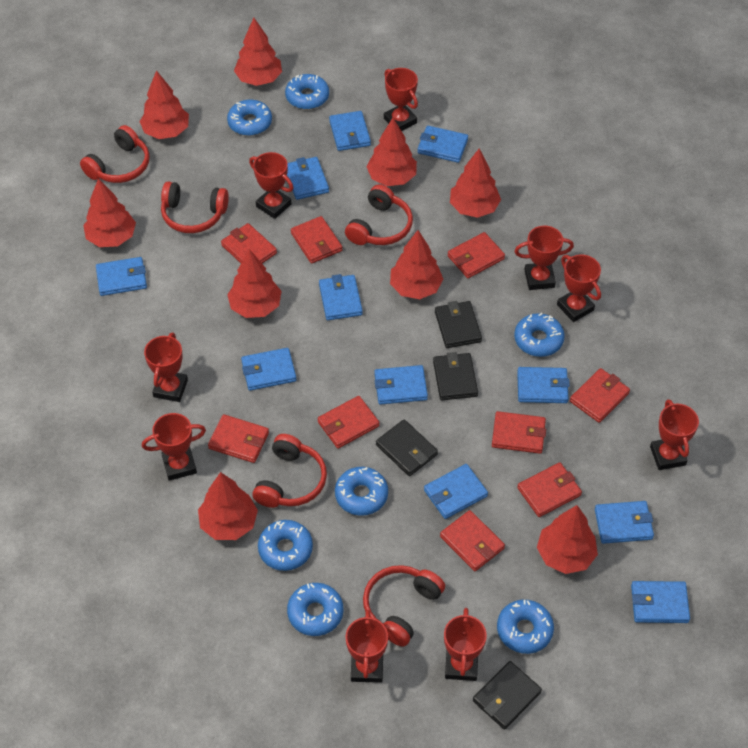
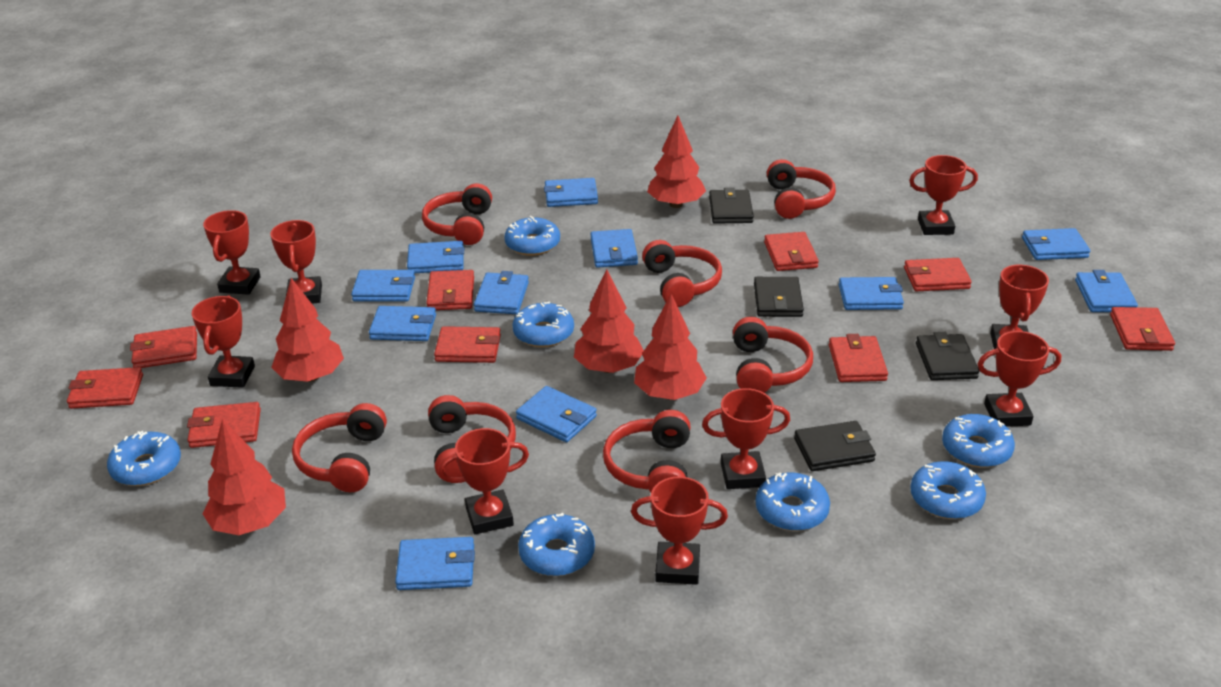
red headphones: 5 -> 7
red tree: 9 -> 5

